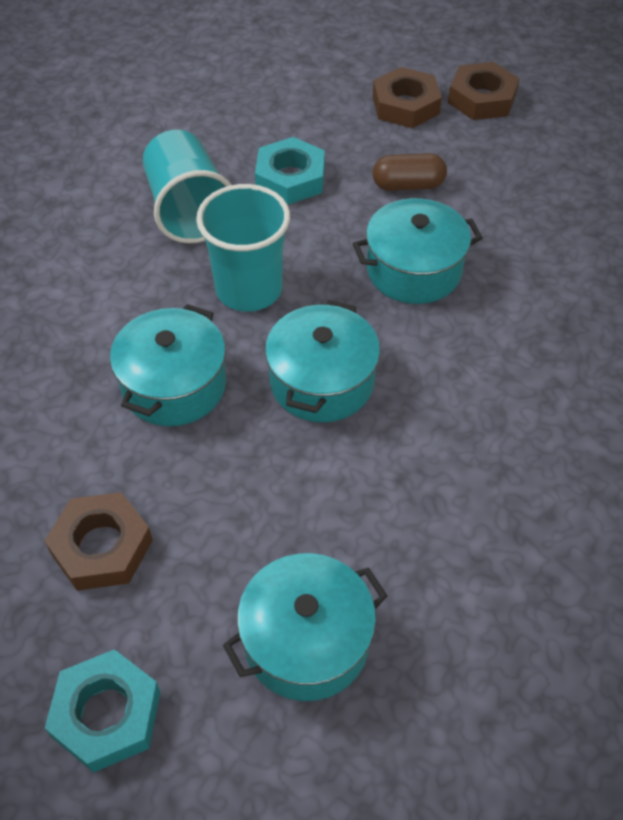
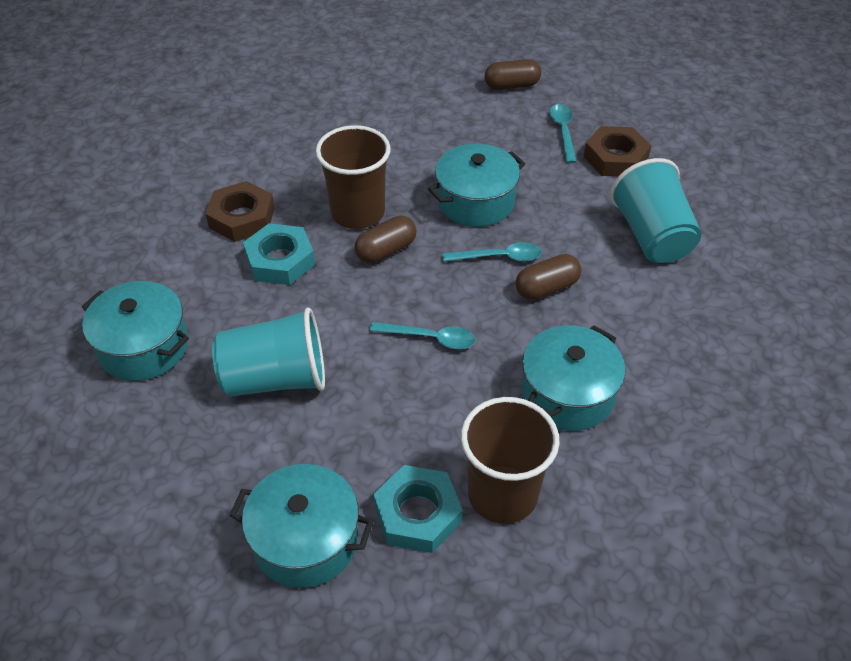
brown capsule: 1 -> 3
brown cup: 0 -> 2
brown nut: 3 -> 2
turquoise spoon: 0 -> 3

